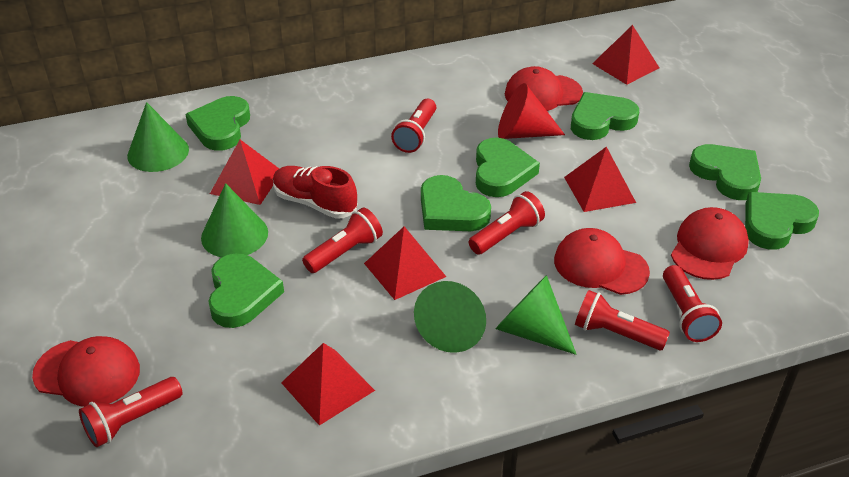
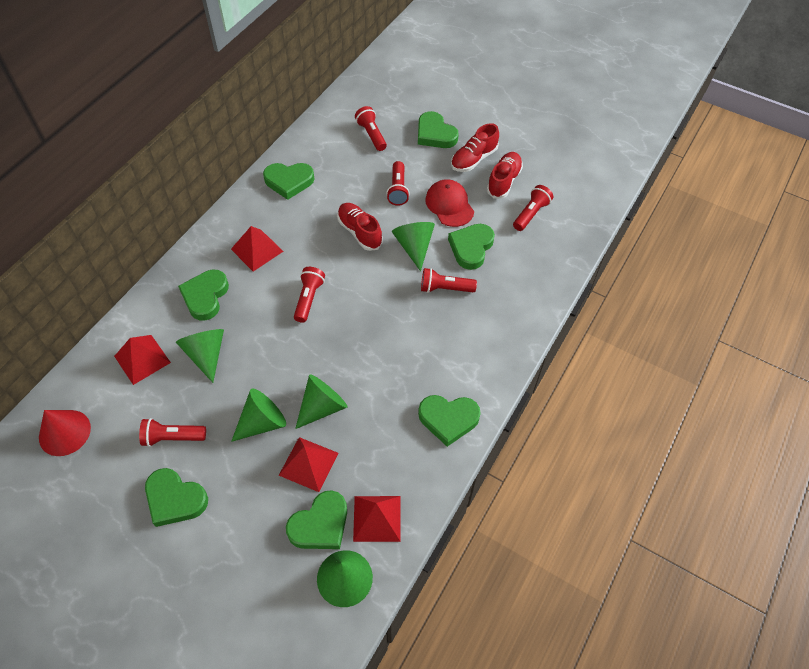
green cone: 4 -> 5
red cap: 4 -> 1
red pyramid: 5 -> 4
red shoe: 1 -> 3

